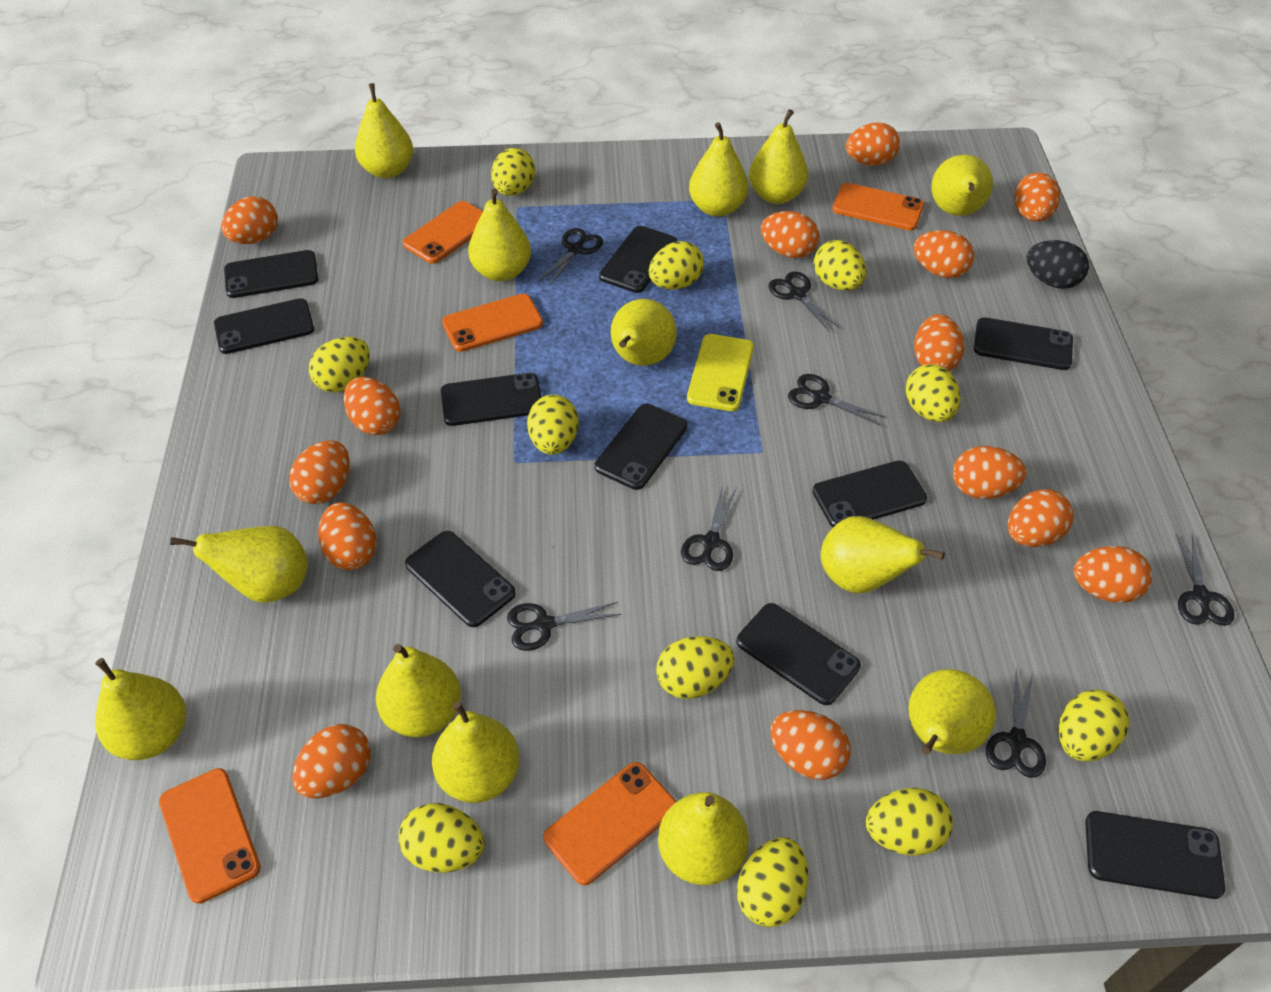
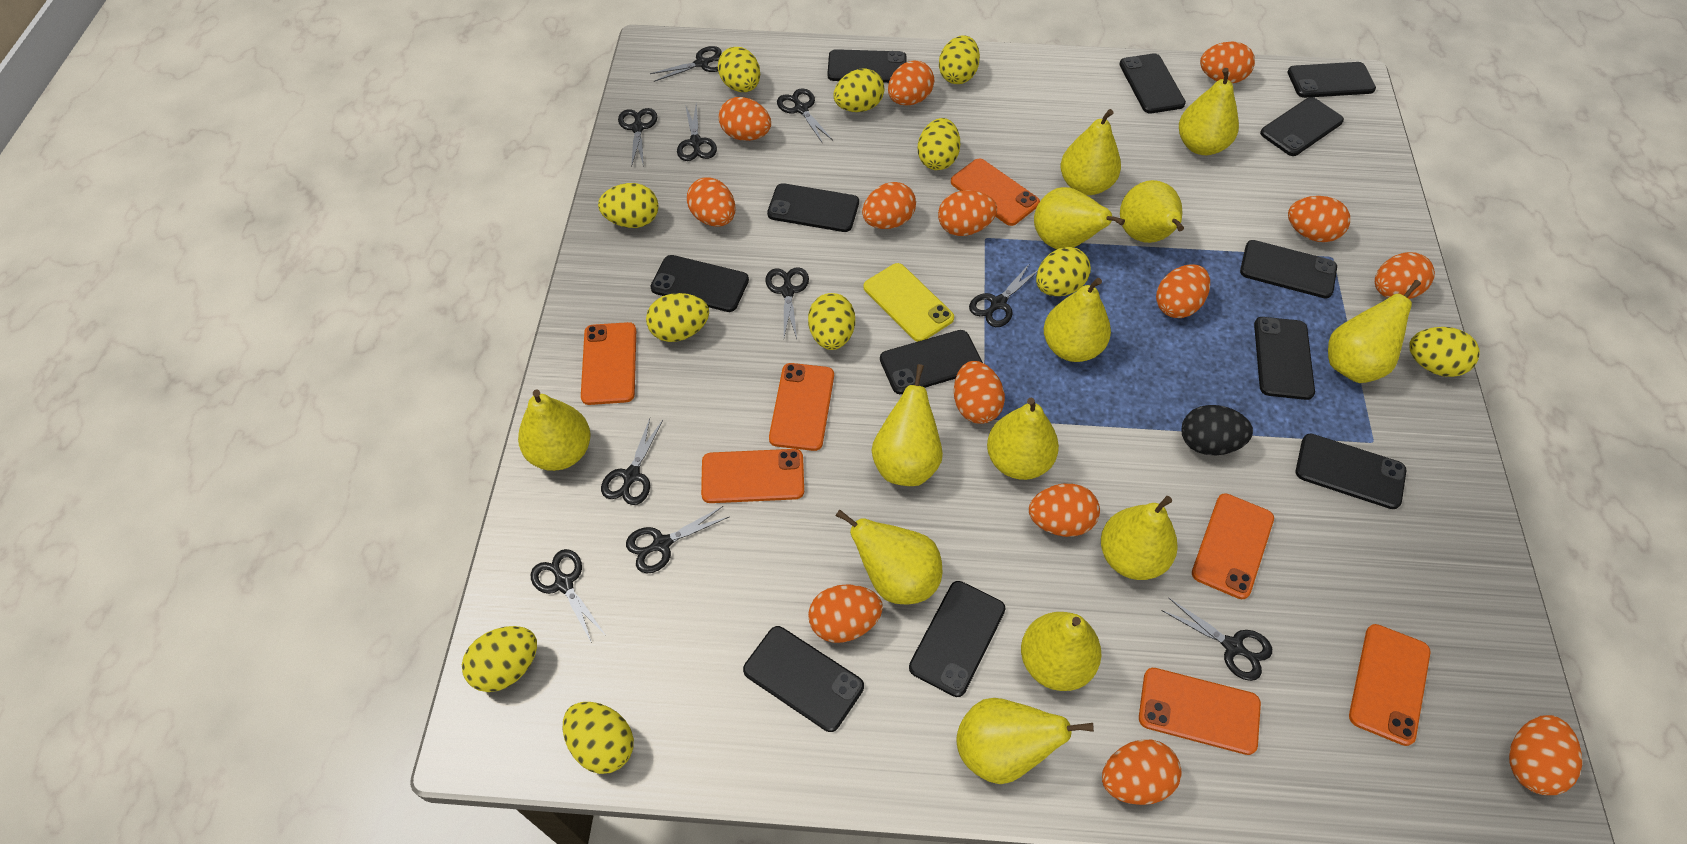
black phone: 10 -> 12
black scissors: 7 -> 10
orange phone: 5 -> 7

